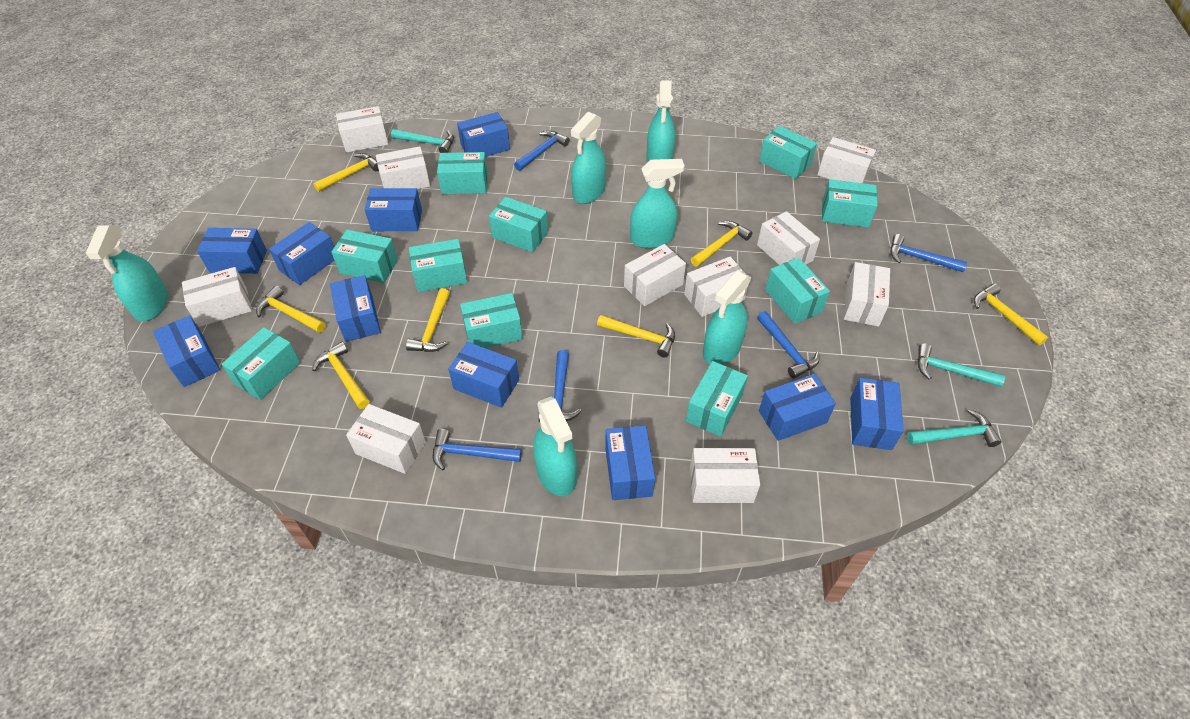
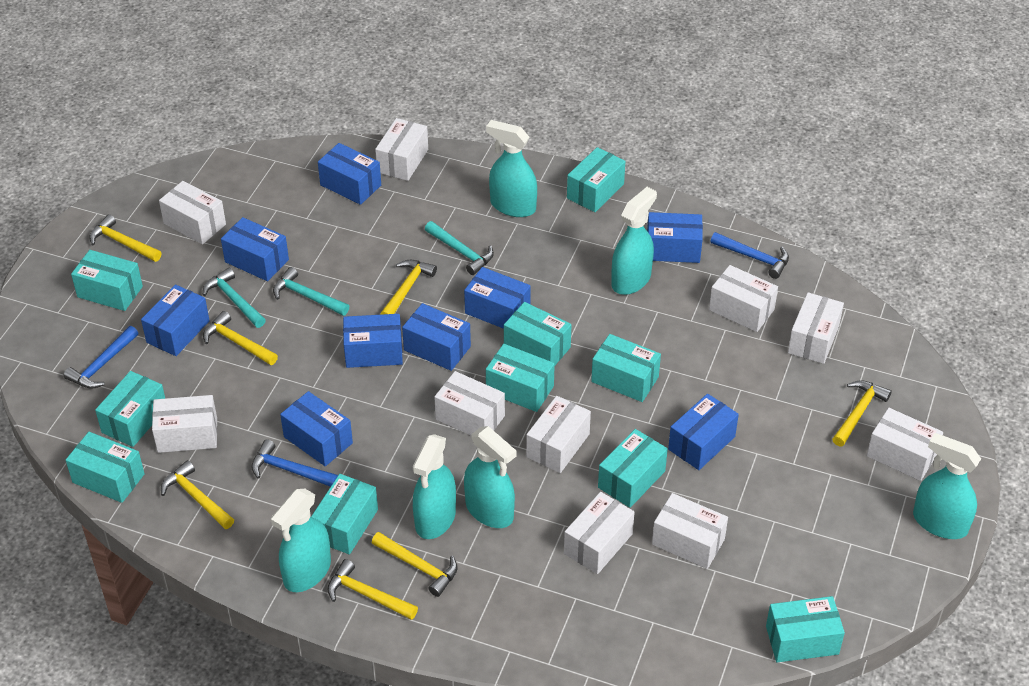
blue box: 10 -> 9
blue hammer: 5 -> 3

